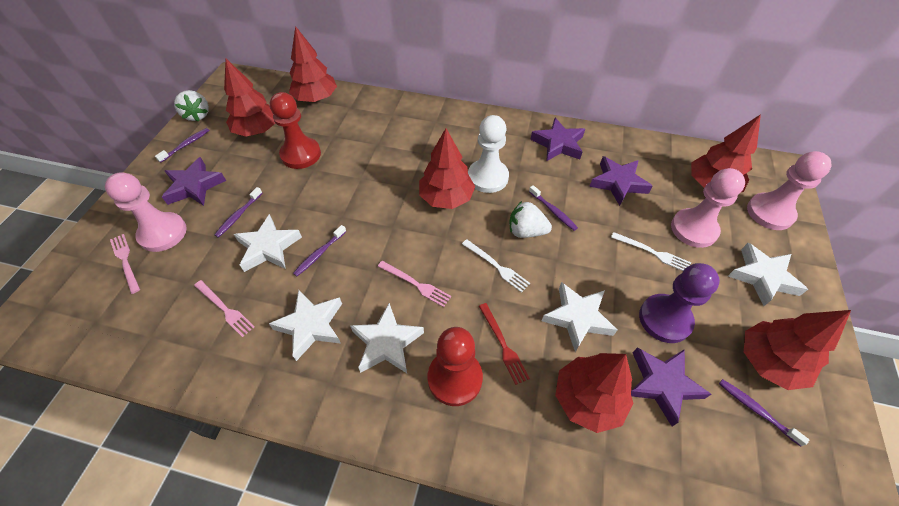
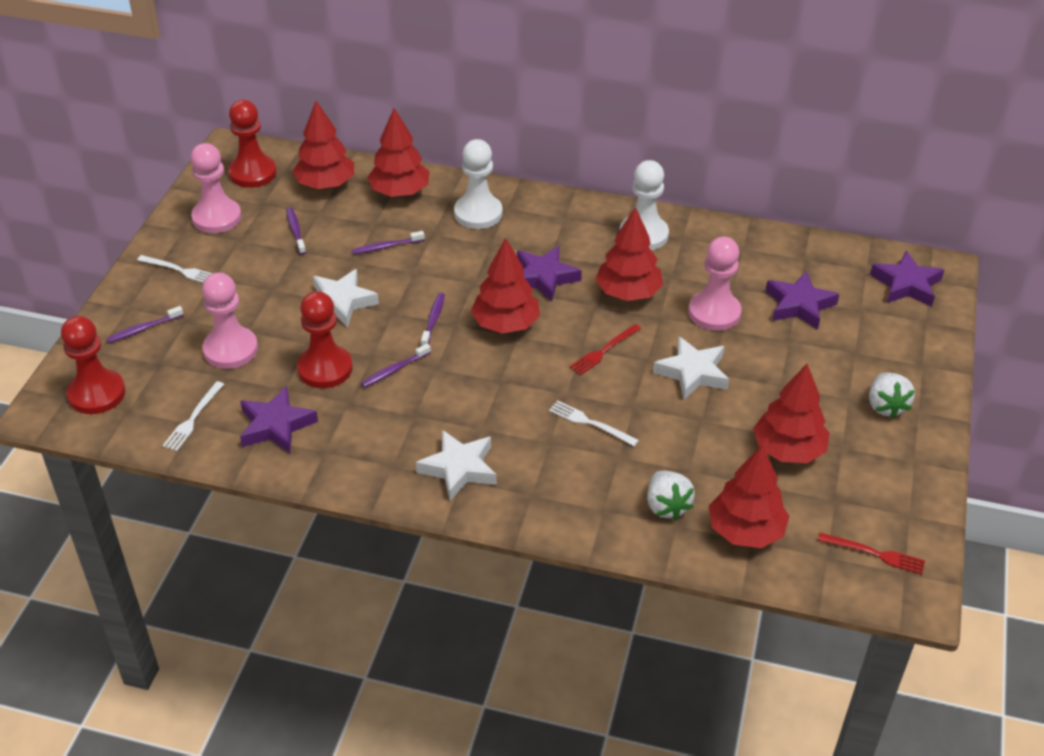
pink fork: 3 -> 0
purple pawn: 1 -> 0
red fork: 1 -> 2
red pawn: 2 -> 3
white fork: 2 -> 3
white pawn: 1 -> 2
white star: 5 -> 3

